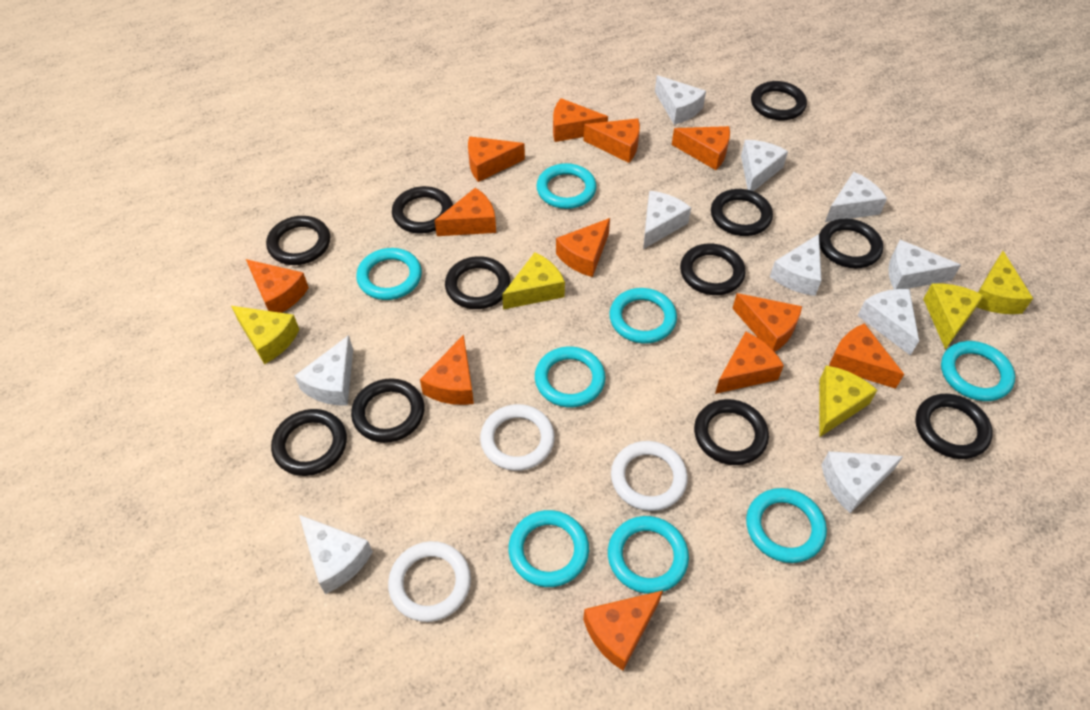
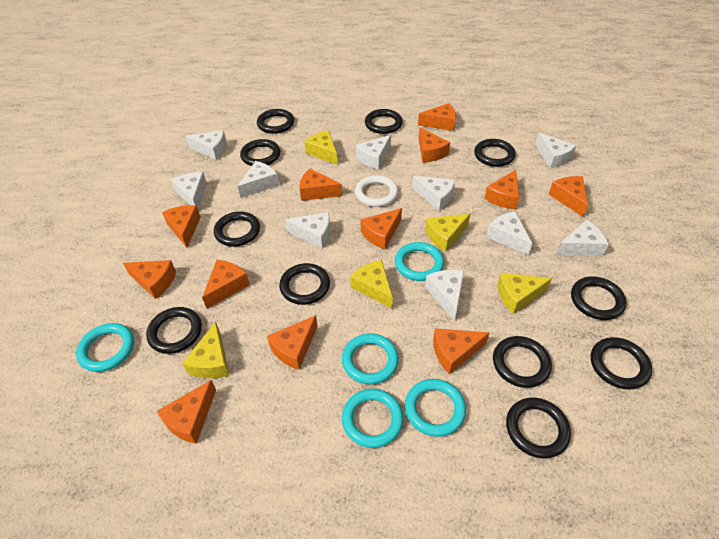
turquoise ring: 8 -> 5
white ring: 3 -> 1

